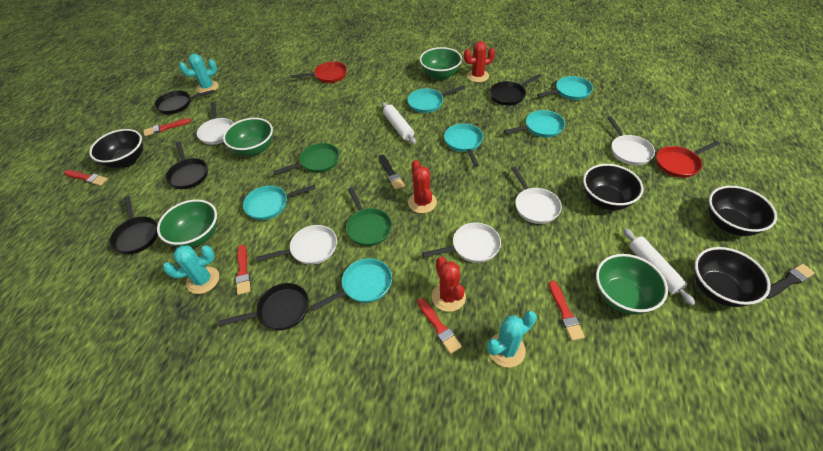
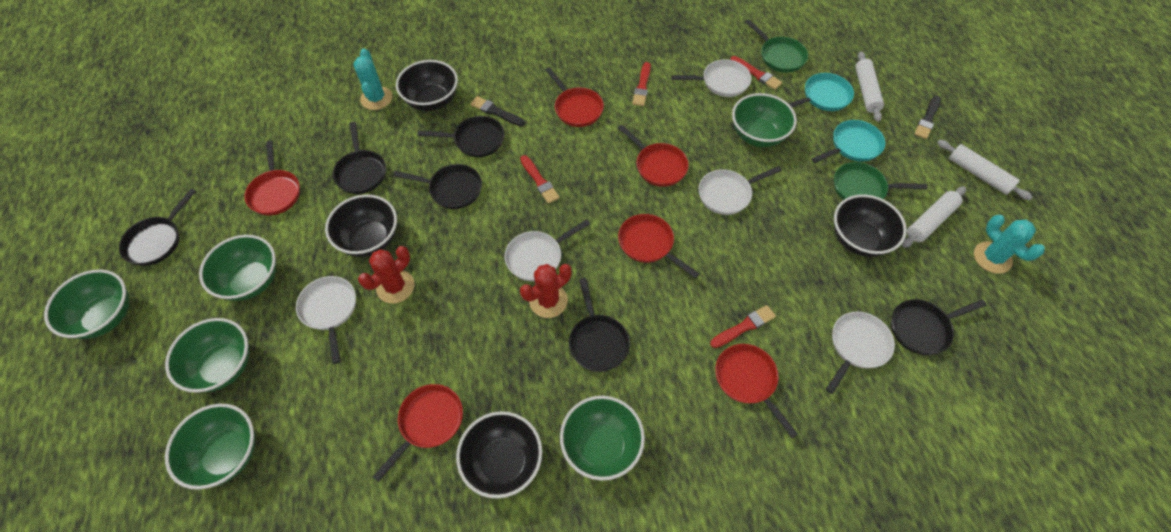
black pan: 5 -> 6
green bowl: 4 -> 6
red brush: 5 -> 4
red cactus: 3 -> 2
red pan: 2 -> 6
turquoise cactus: 3 -> 2
turquoise pan: 6 -> 2
white rolling pin: 2 -> 3

